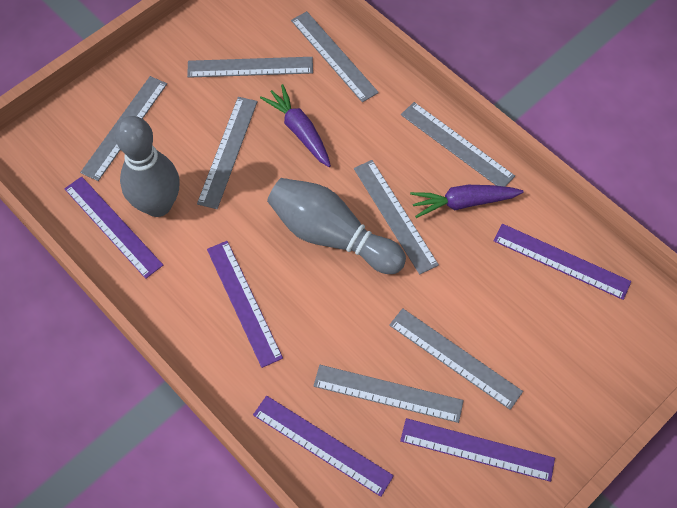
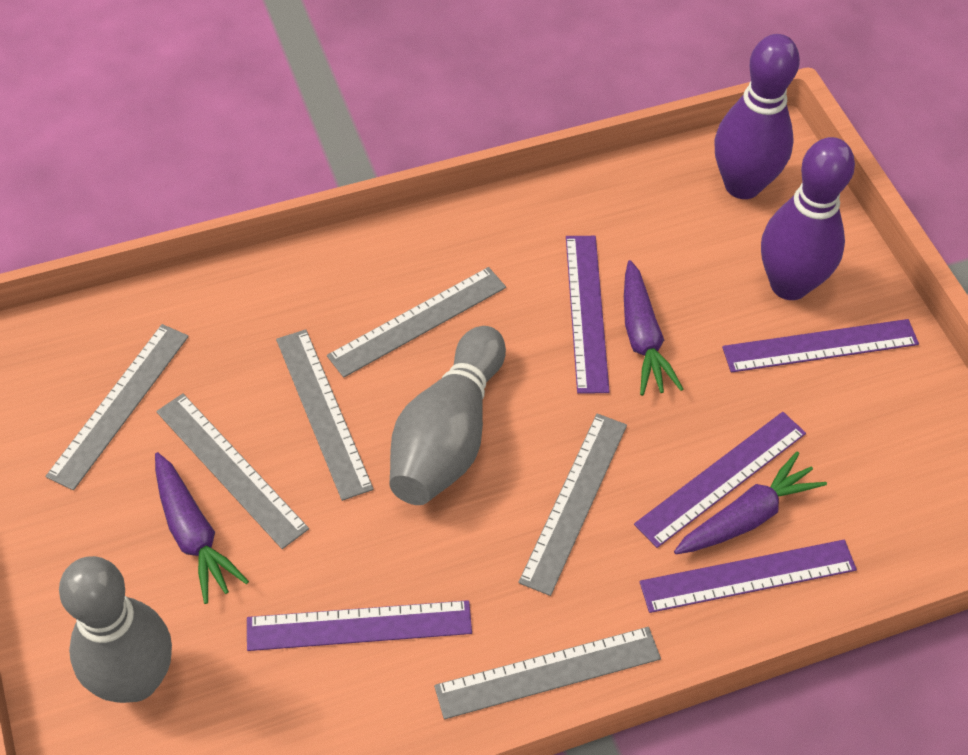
grey ruler: 8 -> 6
purple bowling pin: 0 -> 2
purple carrot: 2 -> 3

